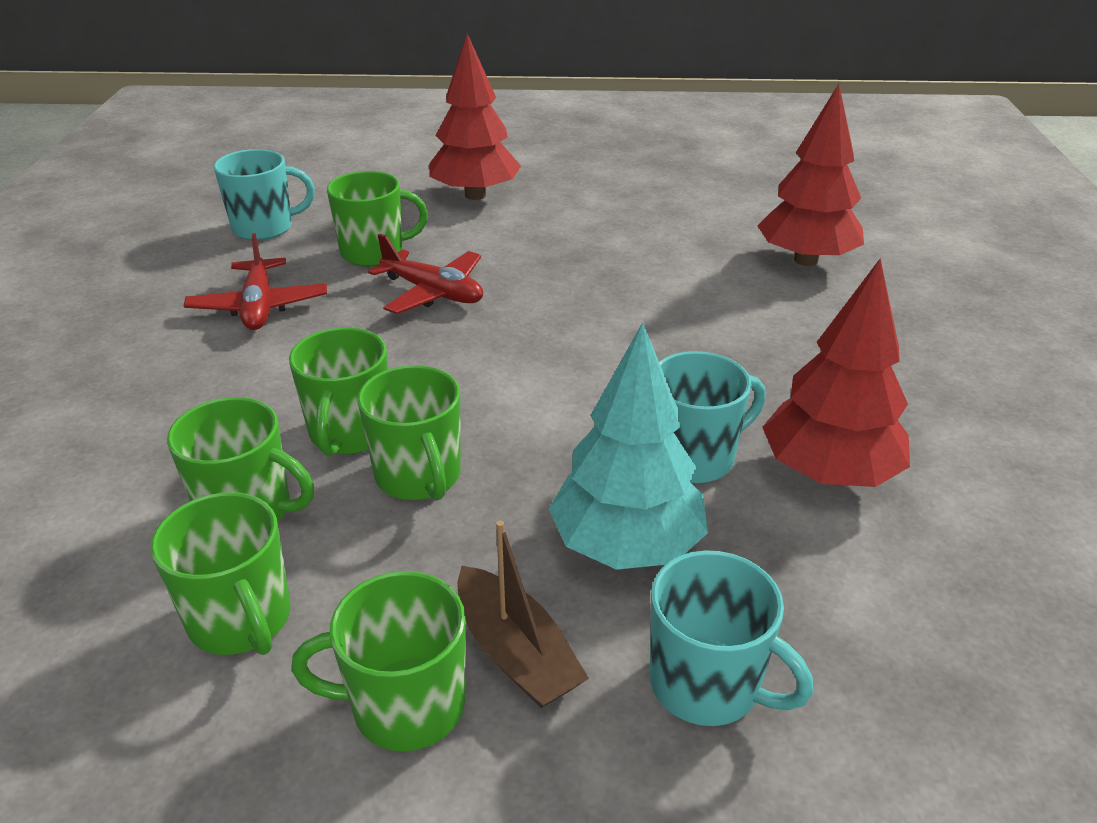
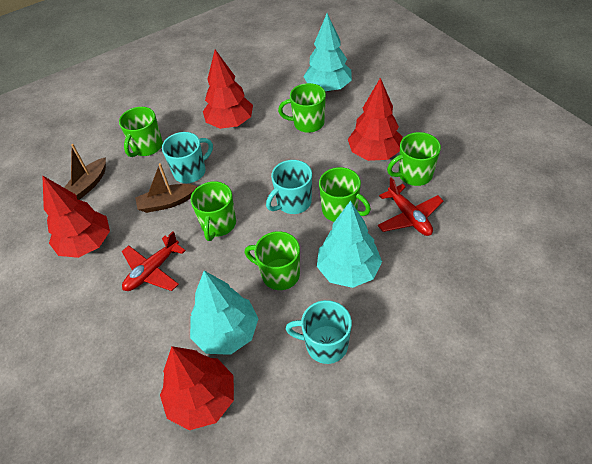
brown boat: 1 -> 2
red tree: 3 -> 4
turquoise tree: 1 -> 3

